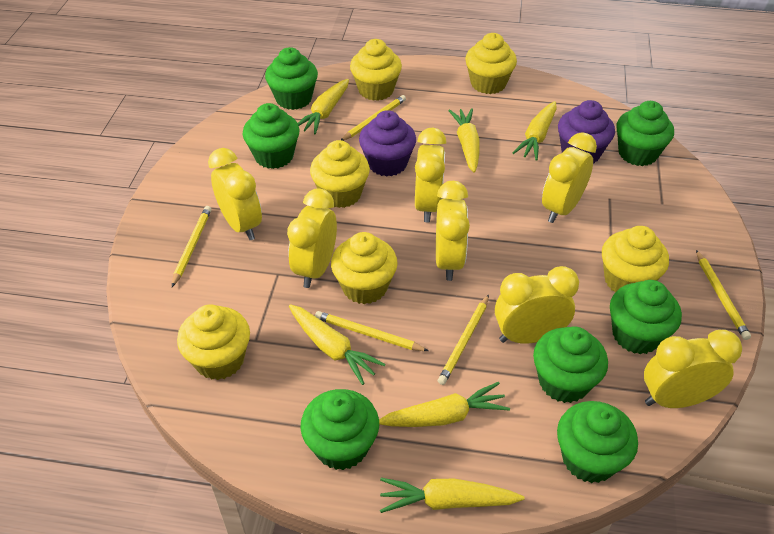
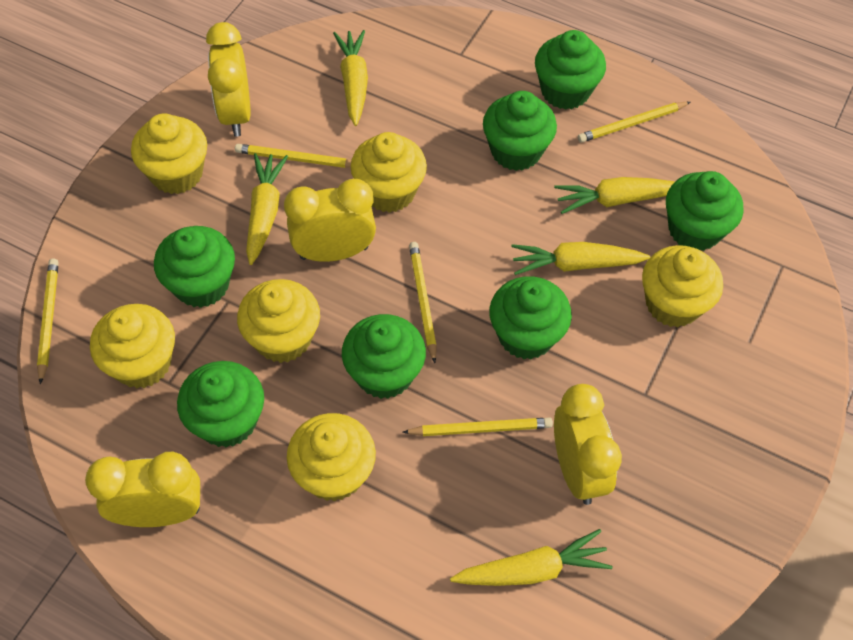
purple cupcake: 2 -> 0
yellow carrot: 6 -> 5
yellow clock: 7 -> 4

